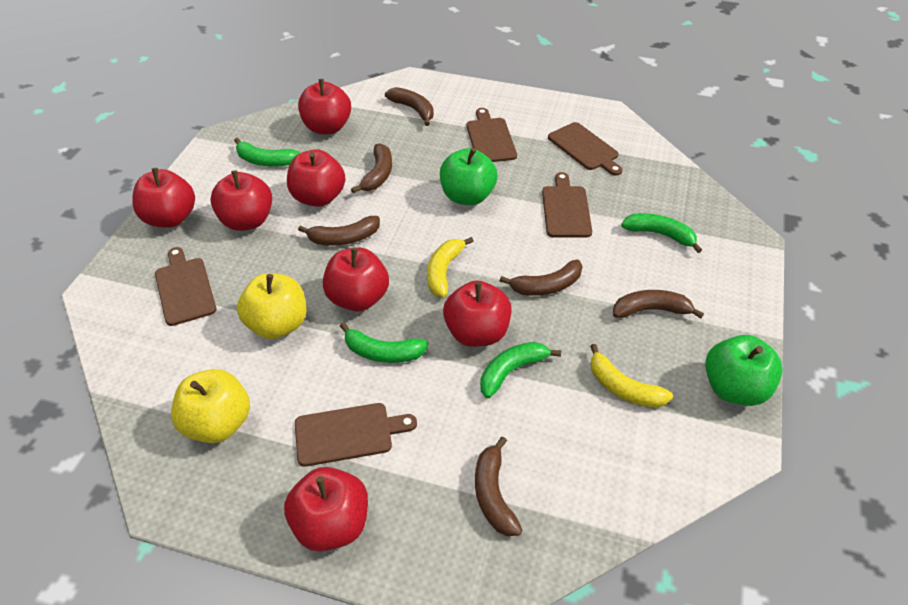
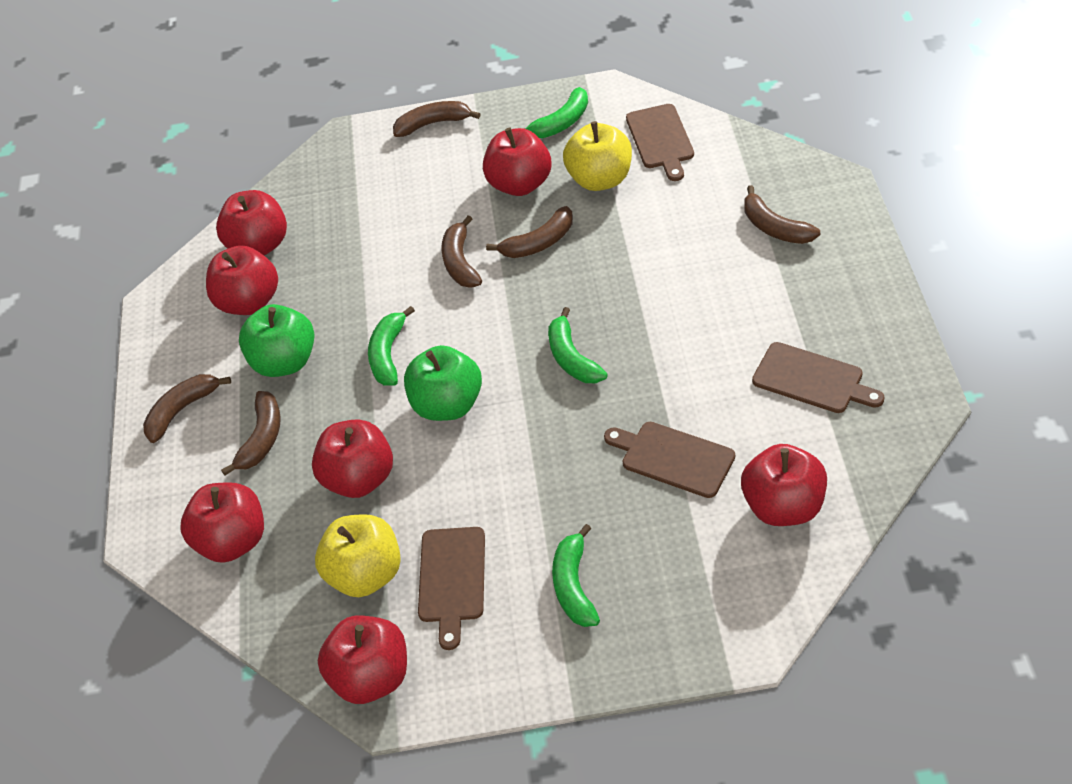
brown cutting board: 5 -> 4
yellow banana: 2 -> 0

